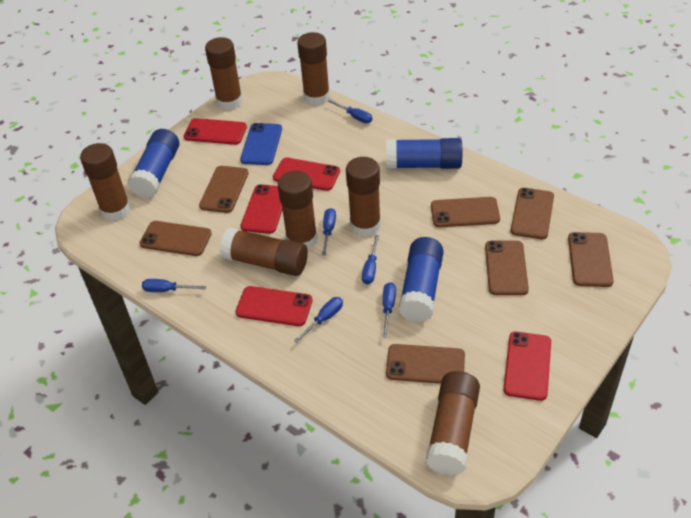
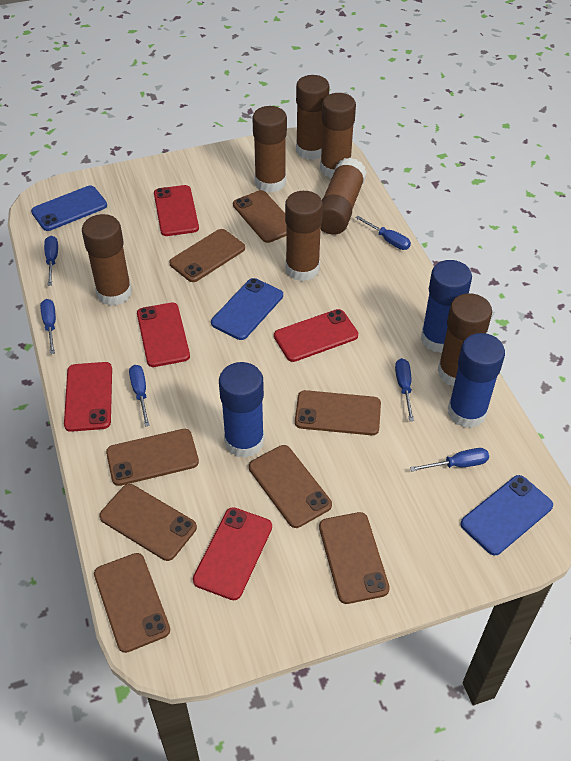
blue phone: 1 -> 3
brown phone: 7 -> 8

